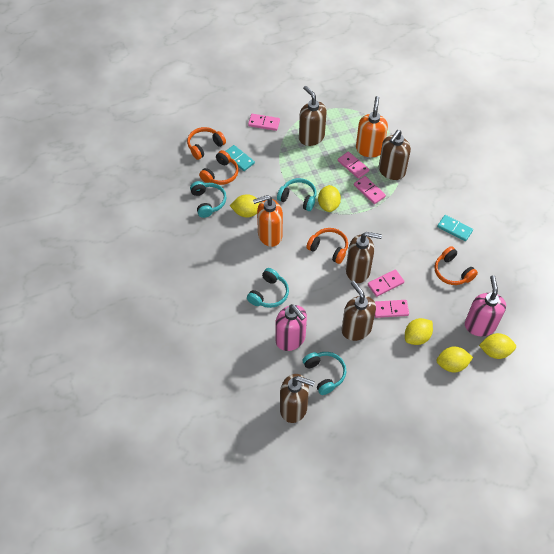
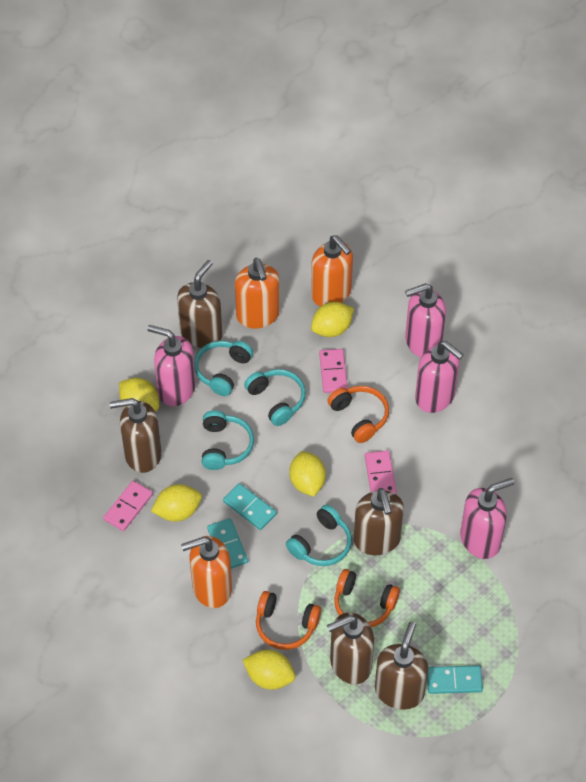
orange headphones: 4 -> 3
orange soap dispenser: 2 -> 3
pink domino: 5 -> 3
pink soap dispenser: 2 -> 4
turquoise domino: 2 -> 3

